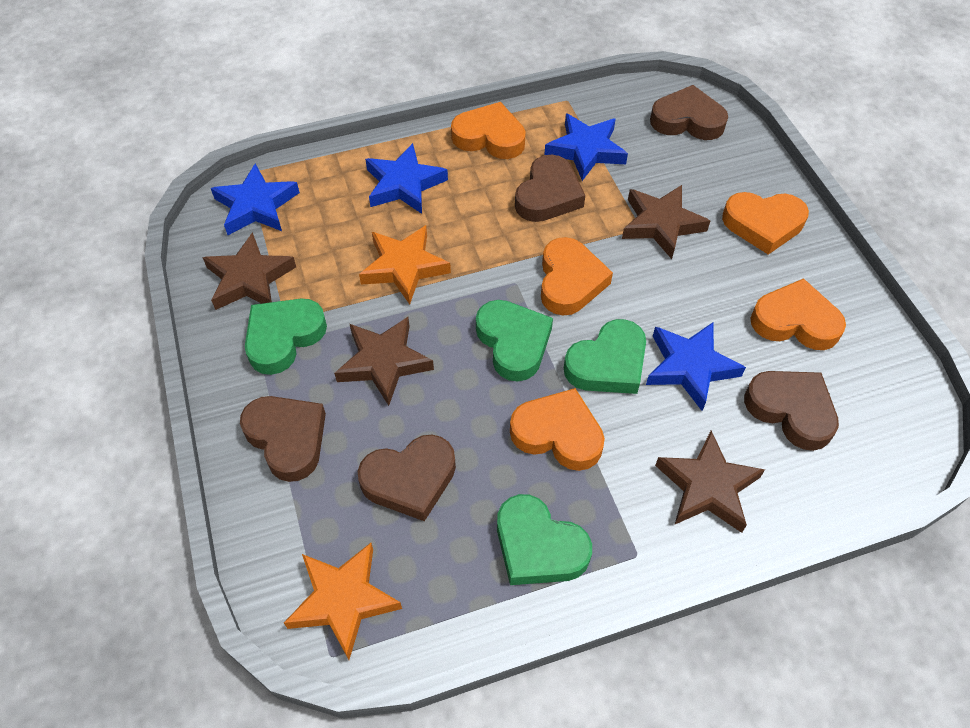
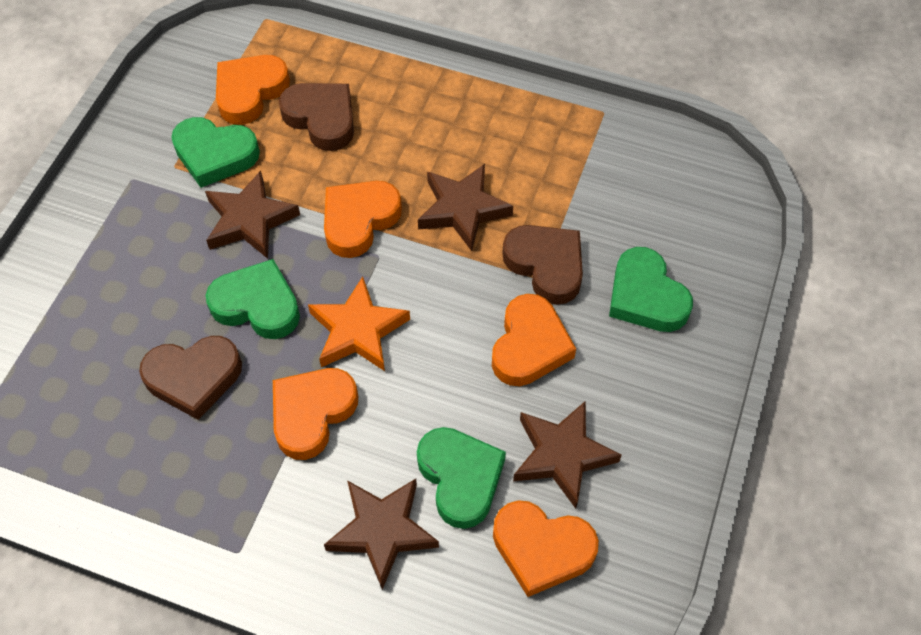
blue star: 4 -> 0
brown heart: 5 -> 3
orange star: 2 -> 1

